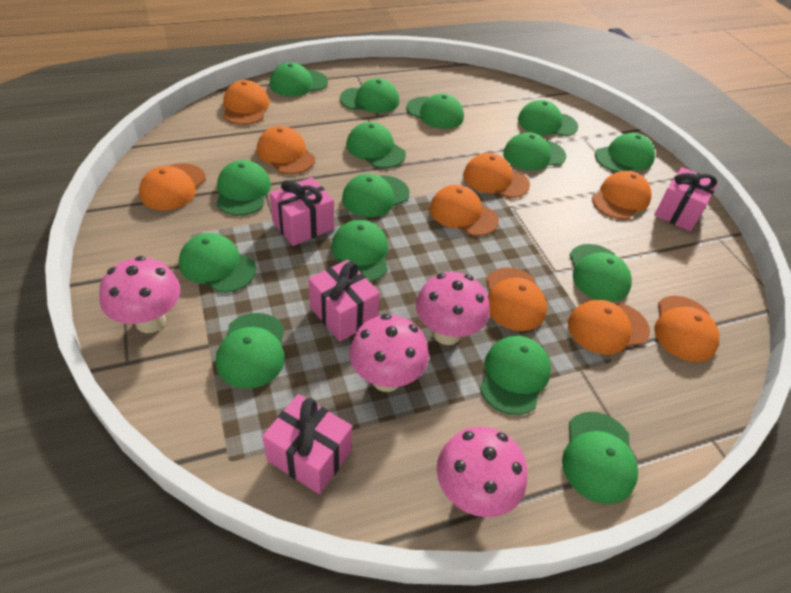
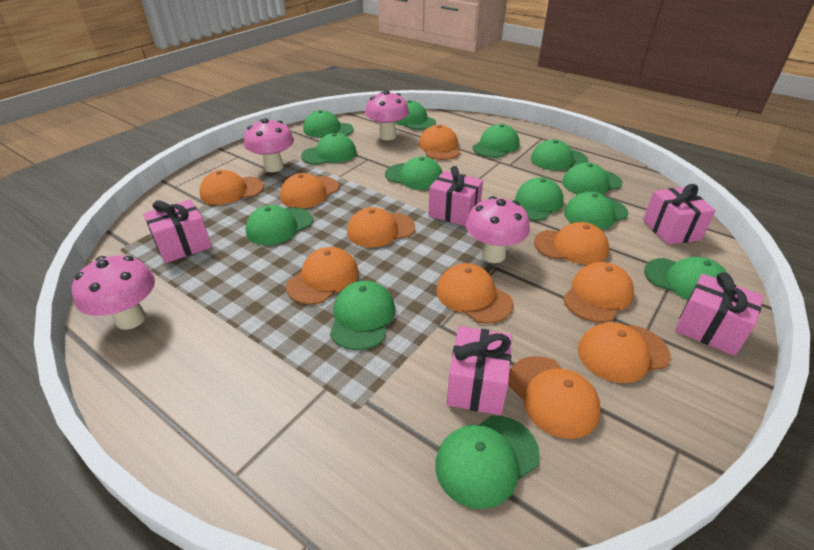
green cap: 15 -> 13
orange cap: 9 -> 10
pink gift: 4 -> 5

